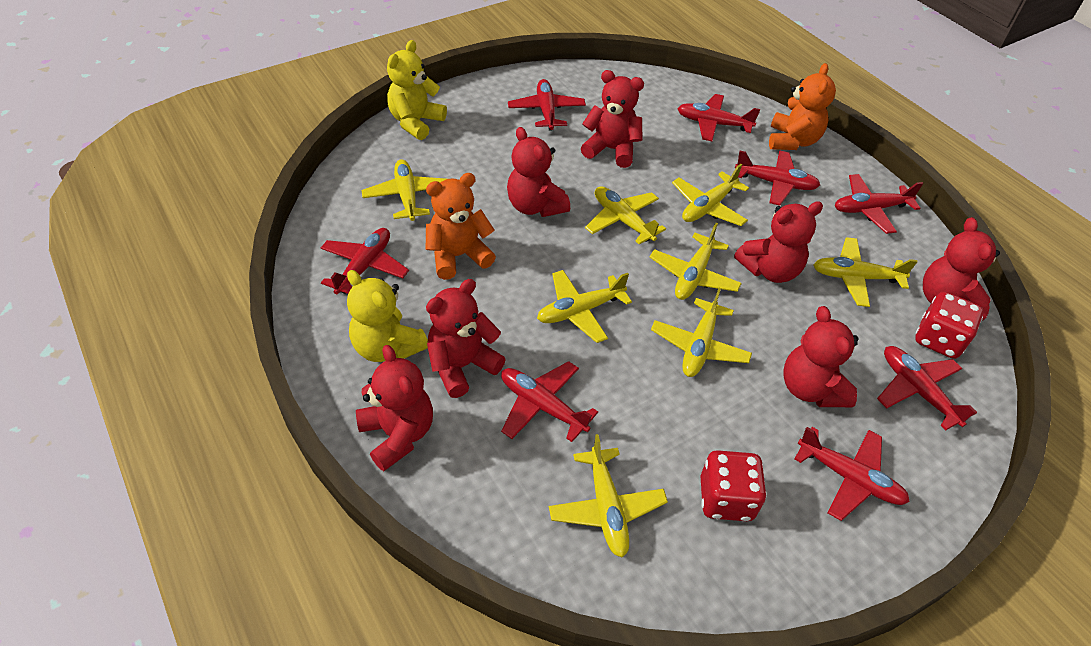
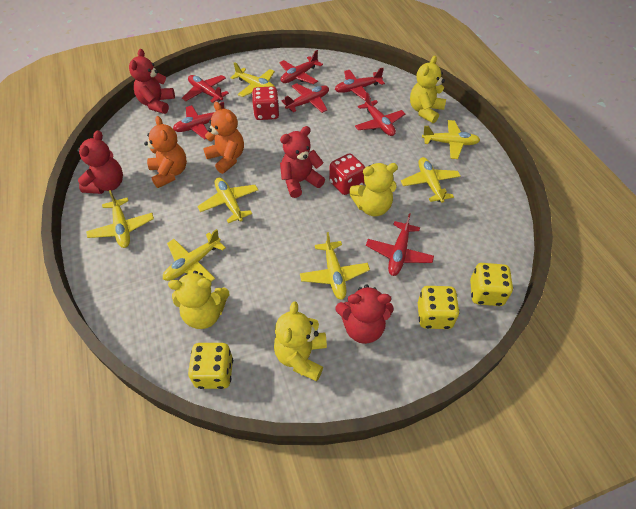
red plane: 8 -> 7
red teddy bear: 7 -> 4
yellow dice: 0 -> 3
yellow plane: 8 -> 7
yellow teddy bear: 2 -> 4

